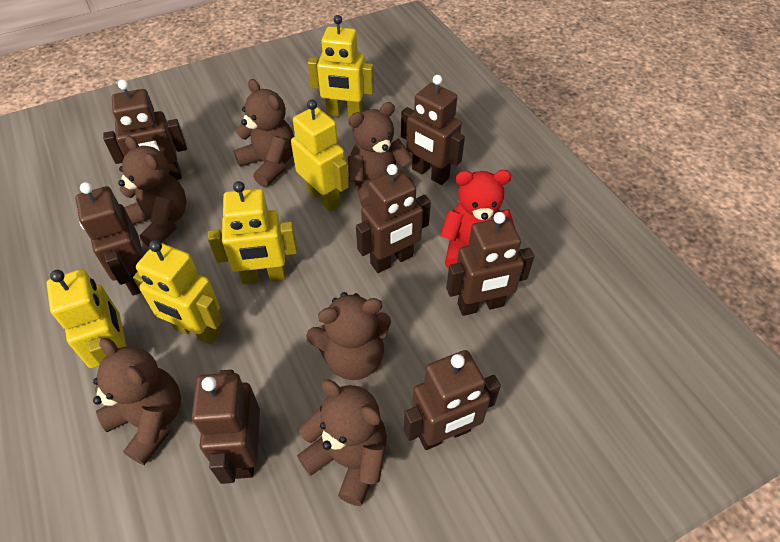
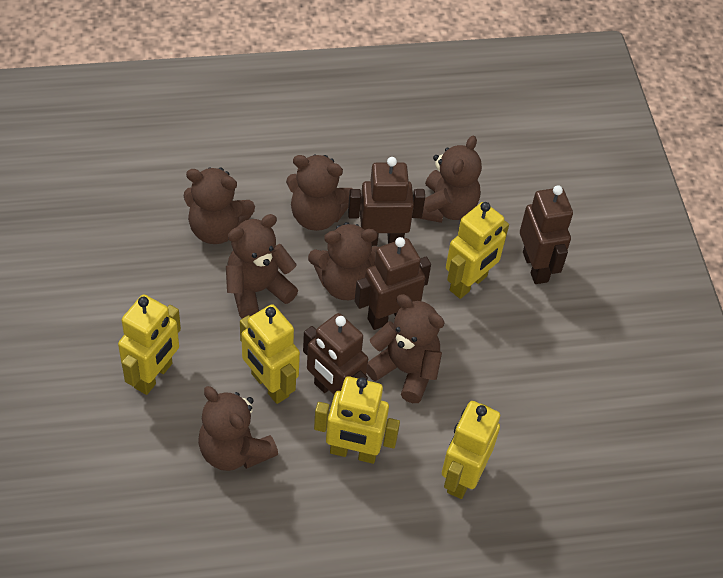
brown robot: 7 -> 4
brown teddy bear: 6 -> 7
red teddy bear: 1 -> 0

